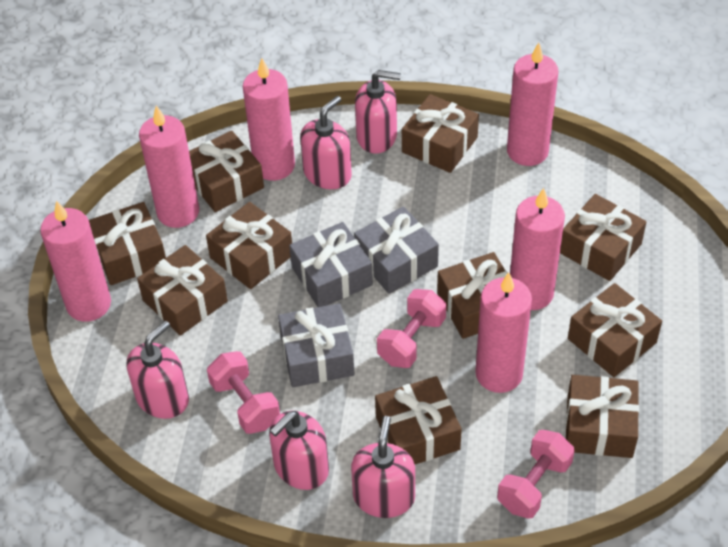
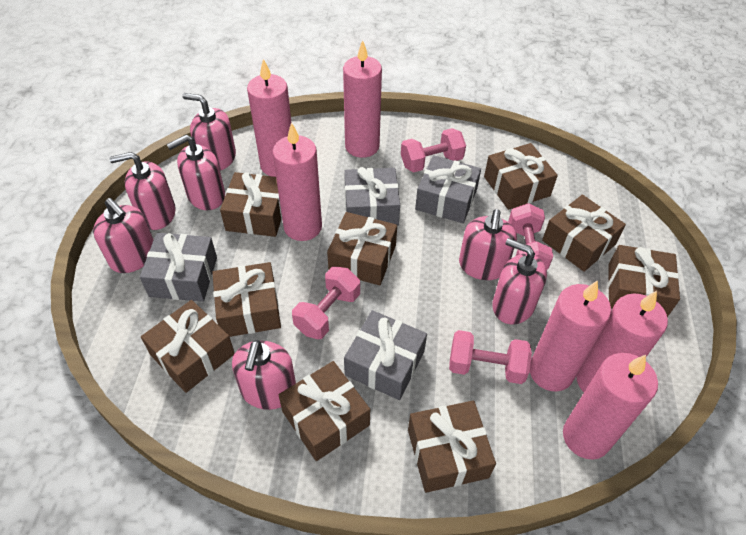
brown gift: 10 -> 9
grey gift: 3 -> 4
pink dumbbell: 3 -> 4
pink soap dispenser: 5 -> 7

